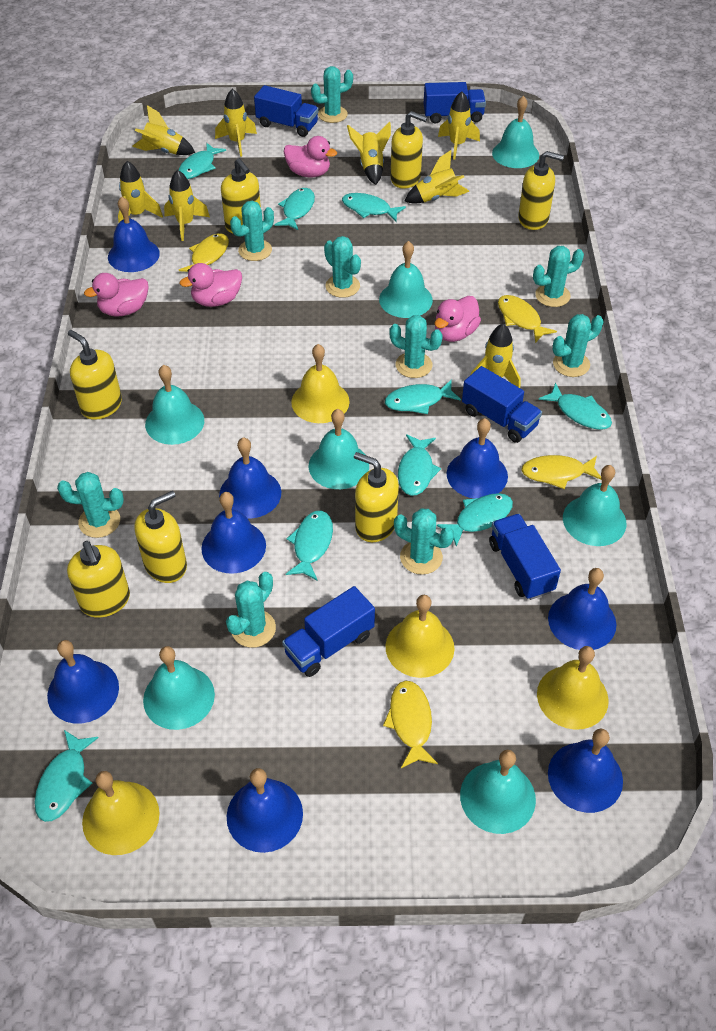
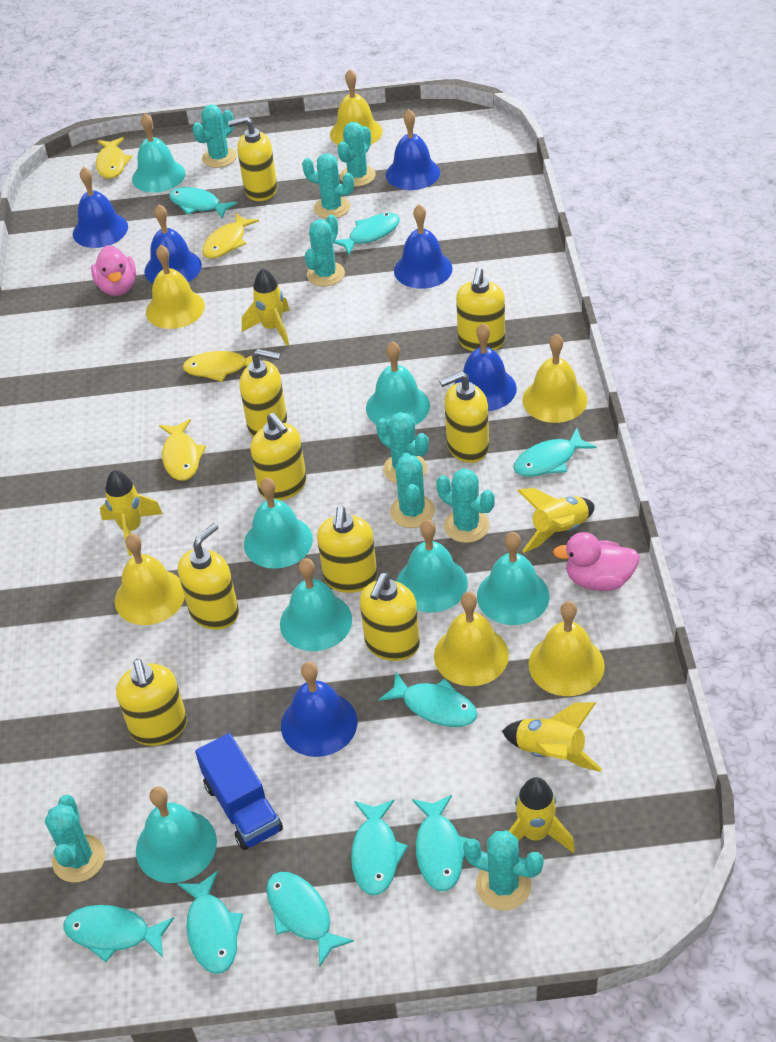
blue bell: 8 -> 6
blue truck: 5 -> 1
pink duck: 4 -> 2
yellow bell: 4 -> 6
yellow rocket: 8 -> 5
yellow soap dispenser: 7 -> 9

